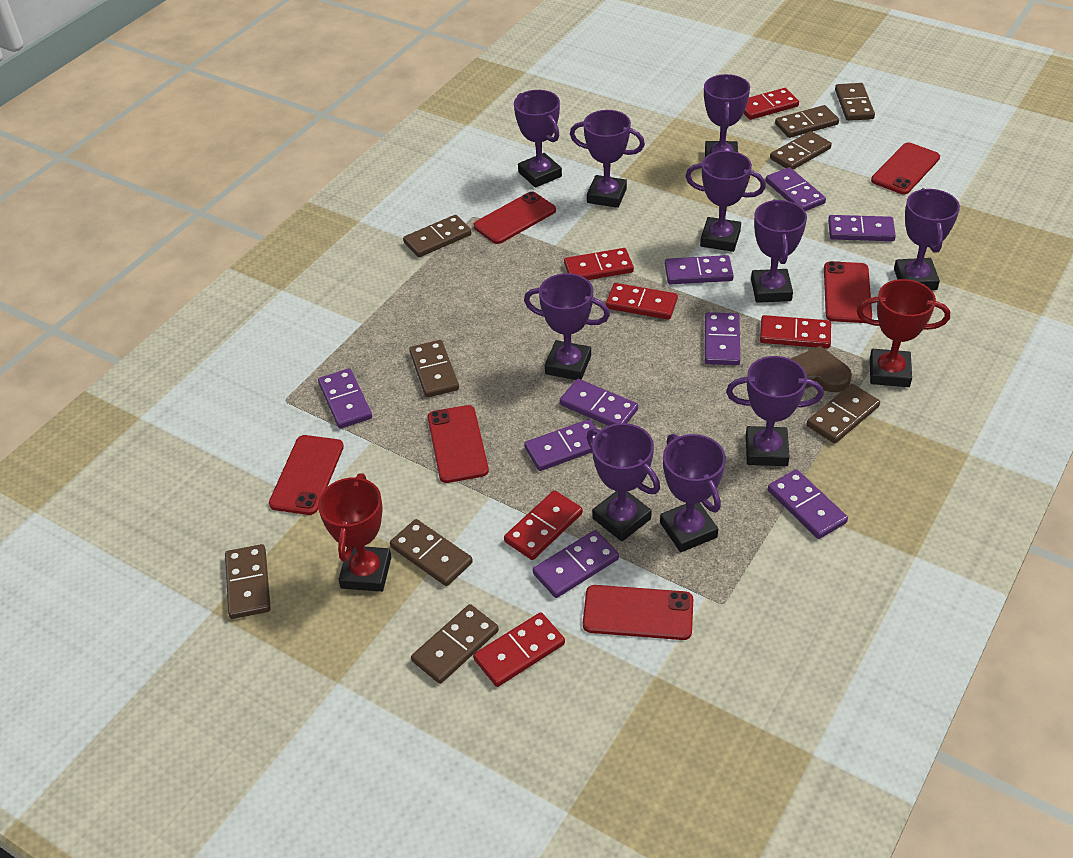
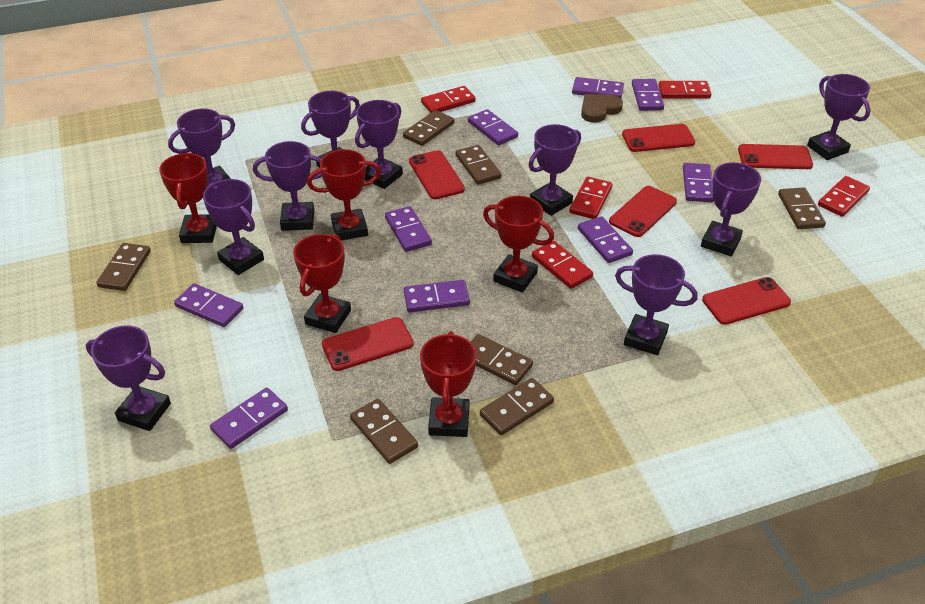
brown domino: 9 -> 7
red domino: 6 -> 5
red trophy: 2 -> 5

